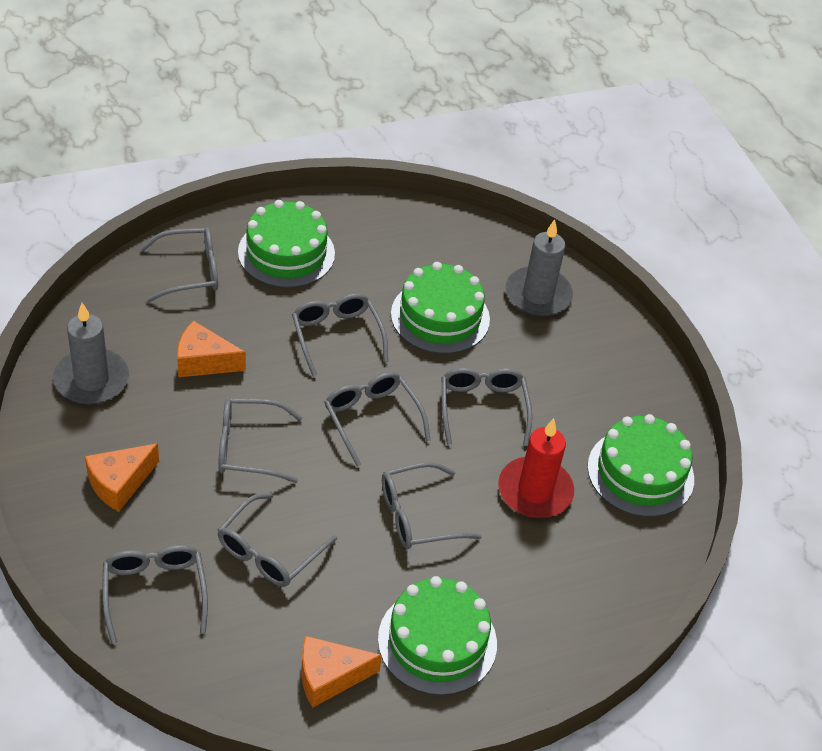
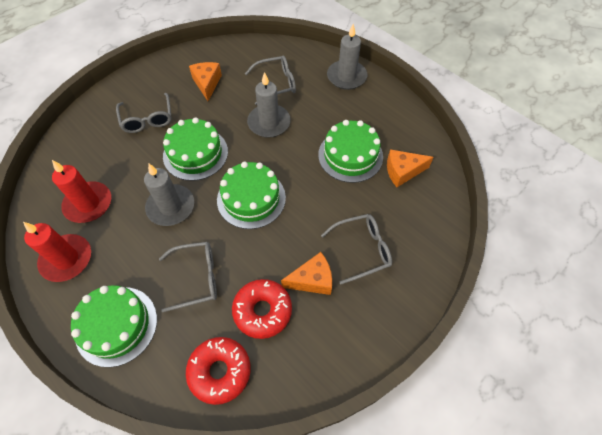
grey candle: 2 -> 3
grey glasses: 8 -> 4
red candle: 1 -> 2
red donut: 0 -> 2

